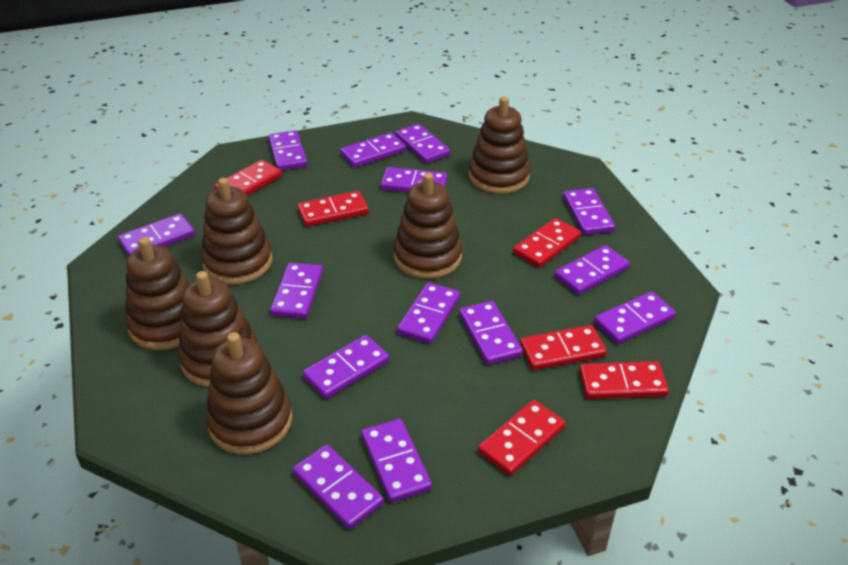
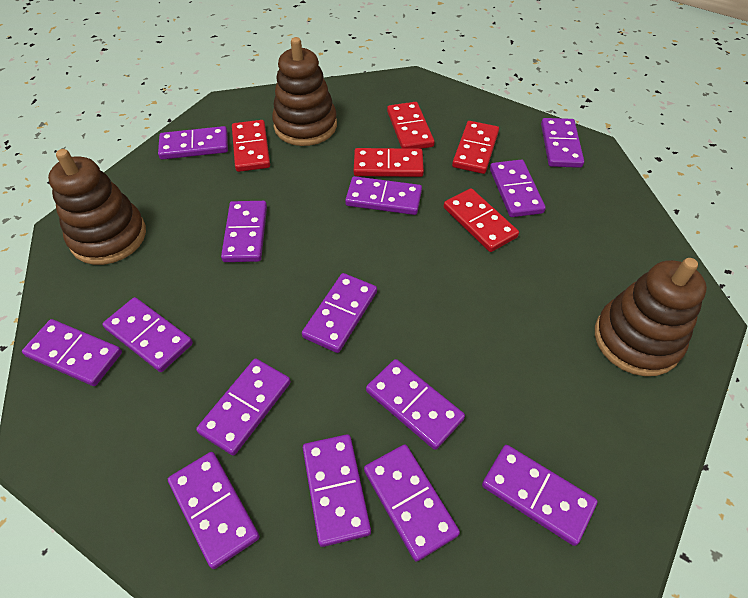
brown stacking toy: 6 -> 3
red domino: 6 -> 5

